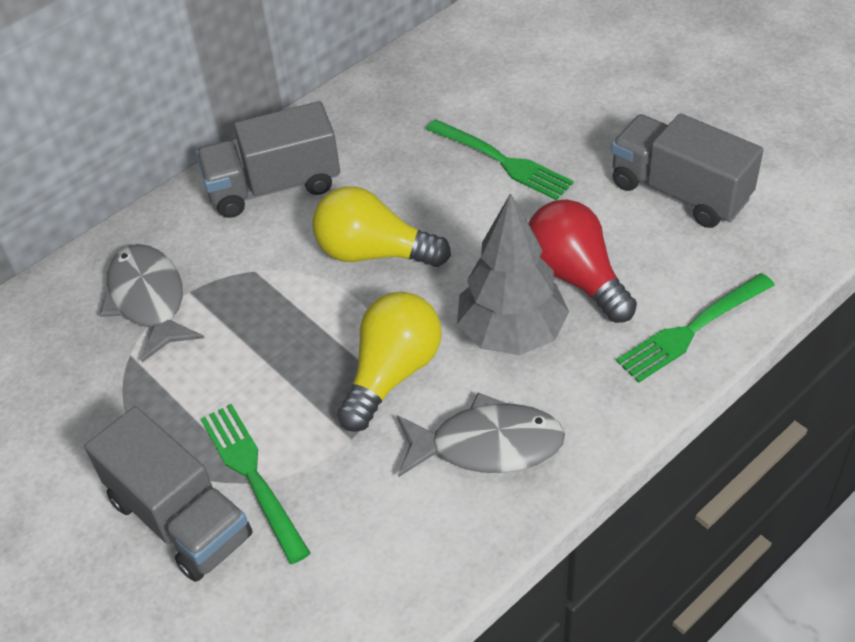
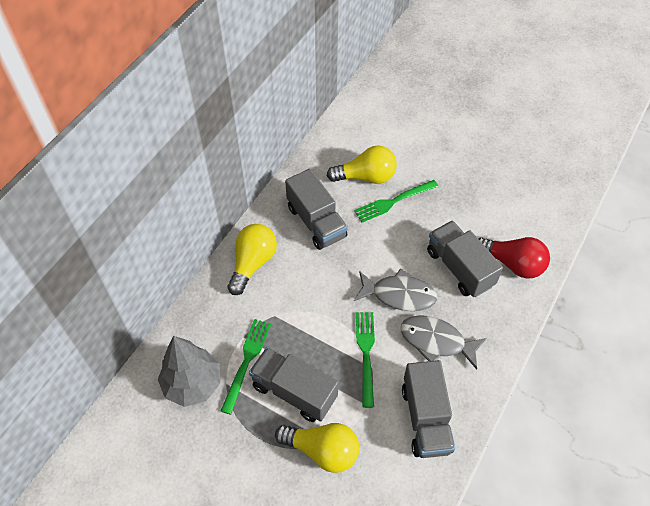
grey truck: 3 -> 4
yellow light bulb: 2 -> 3

